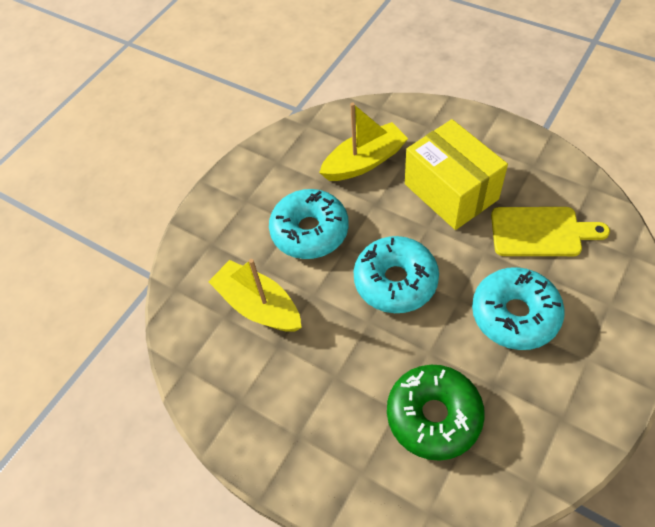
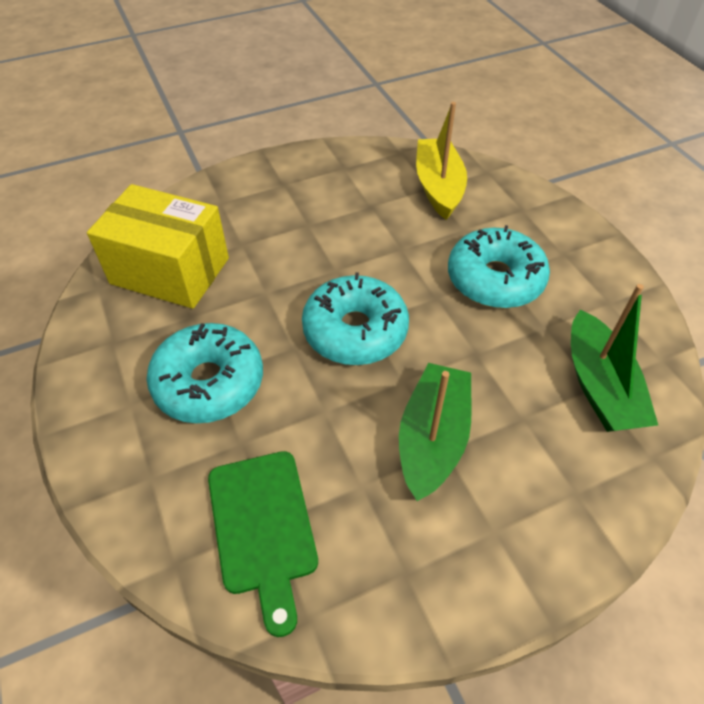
green boat: 0 -> 2
green cutting board: 0 -> 1
green donut: 1 -> 0
yellow boat: 2 -> 1
yellow cutting board: 1 -> 0

